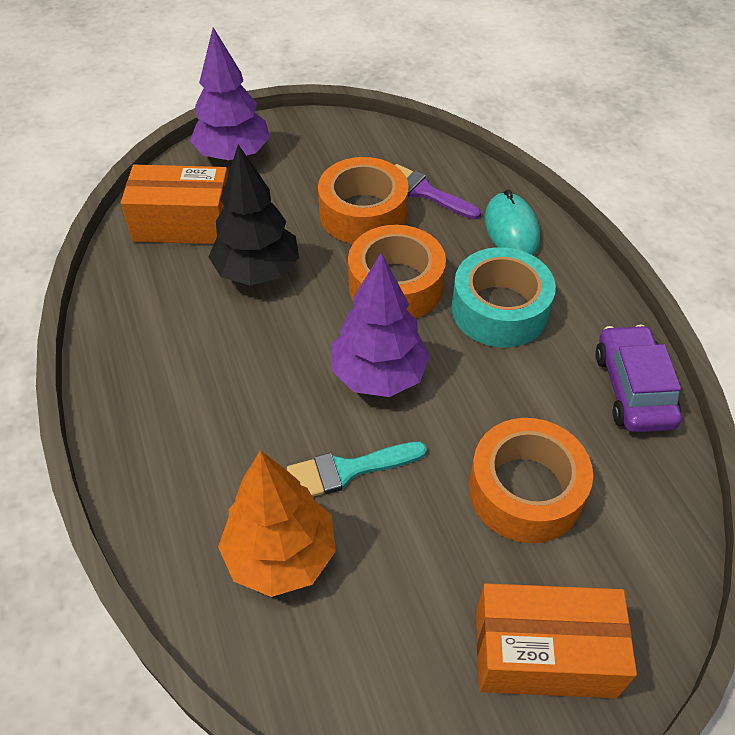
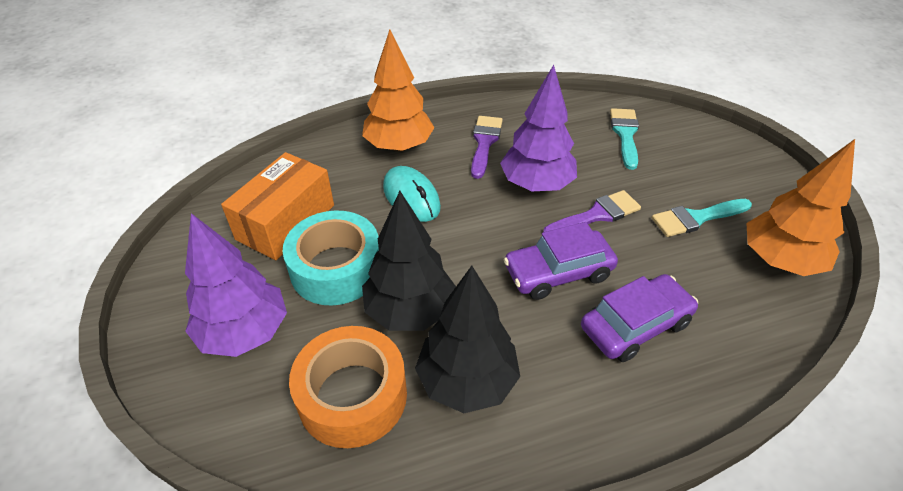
black tree: 1 -> 2
orange box: 2 -> 1
orange tape: 3 -> 1
orange tree: 1 -> 2
purple brush: 1 -> 2
purple car: 1 -> 2
turquoise brush: 1 -> 2

